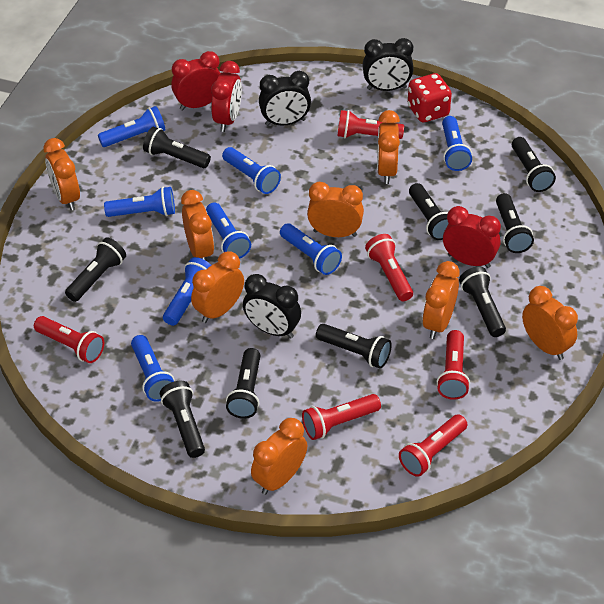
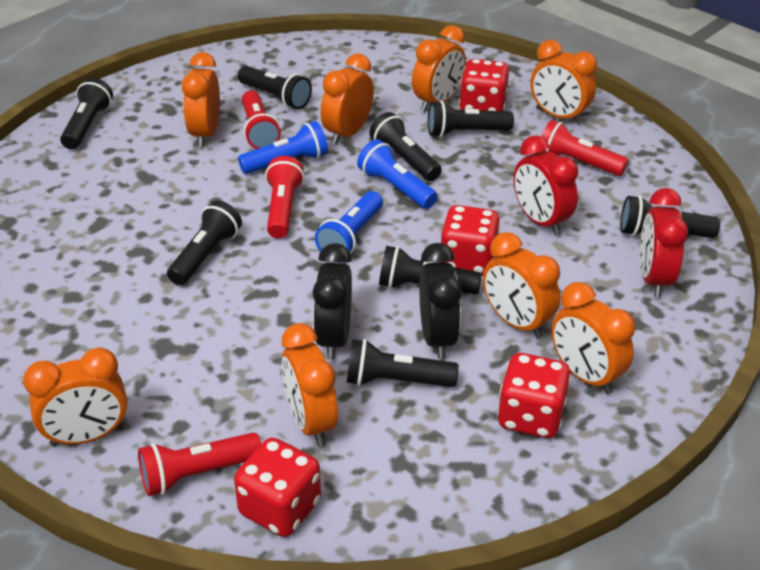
black clock: 3 -> 2
black flashlight: 9 -> 8
blue flashlight: 8 -> 3
red clock: 3 -> 2
red dice: 1 -> 4
red flashlight: 6 -> 4

